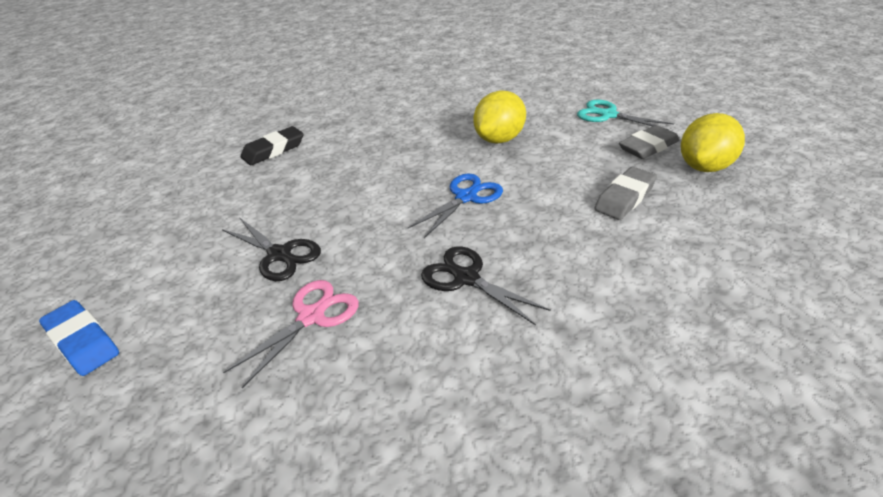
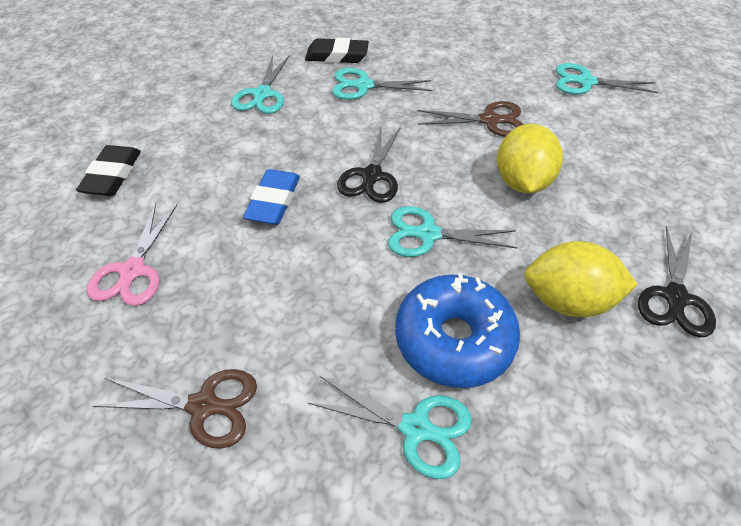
black eraser: 1 -> 2
blue donut: 0 -> 1
blue scissors: 1 -> 0
brown scissors: 0 -> 2
grey eraser: 2 -> 0
turquoise scissors: 1 -> 5

